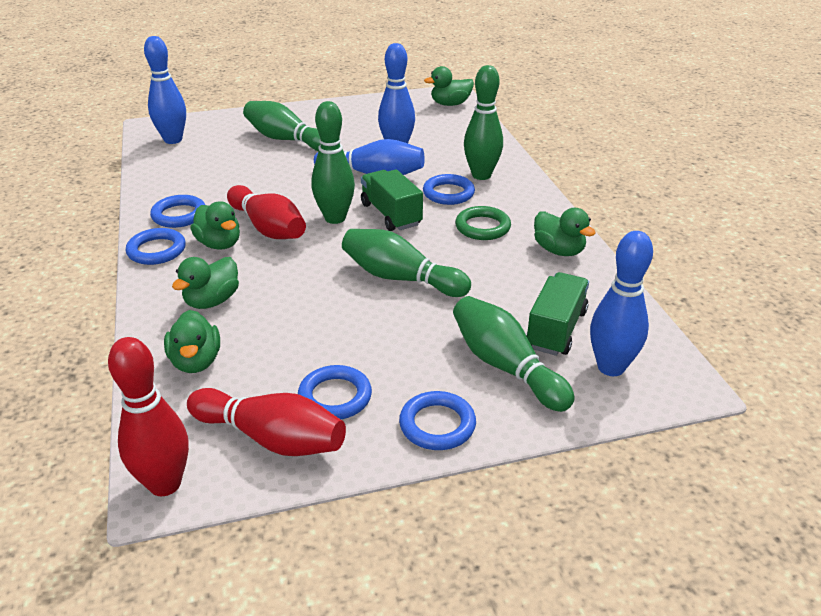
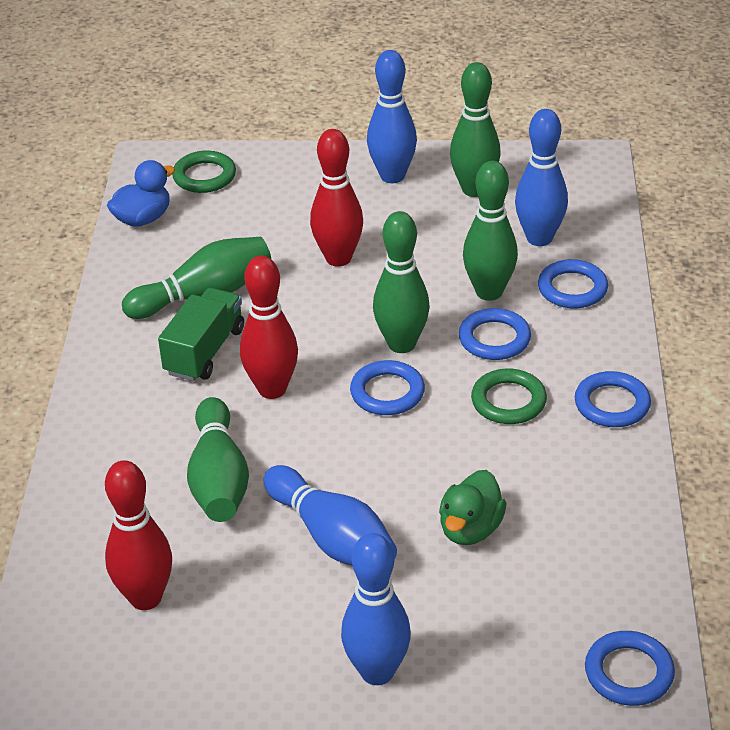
blue duck: 0 -> 1
green duck: 5 -> 1
green ring: 1 -> 2
green truck: 2 -> 1

